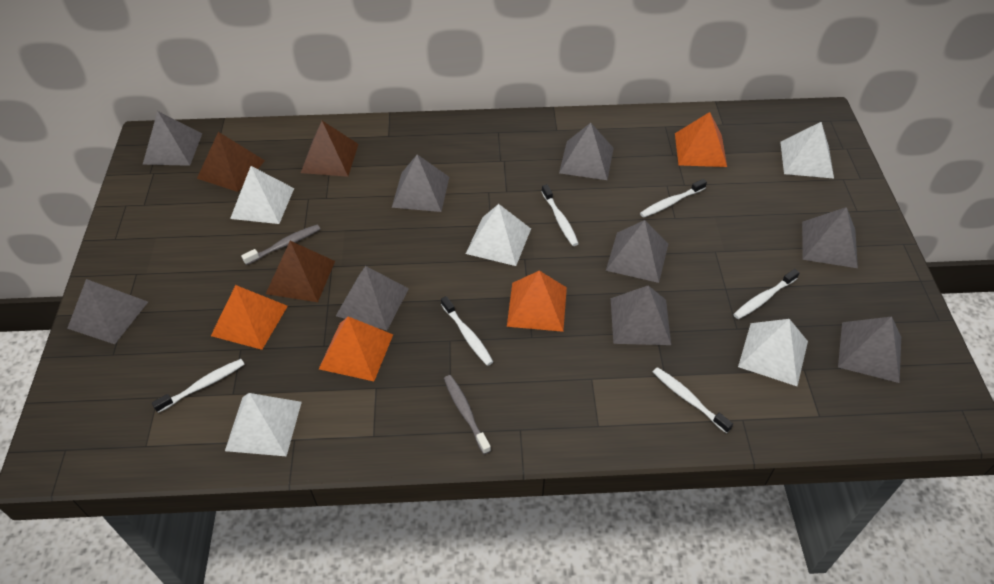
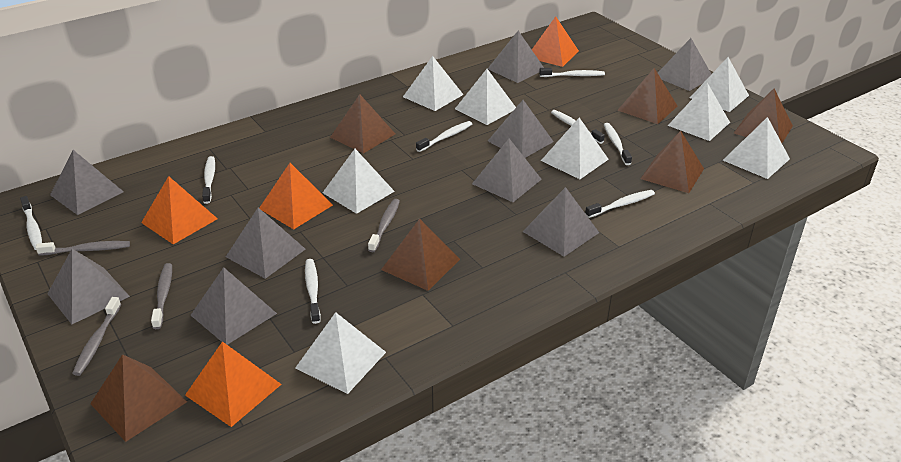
brown pyramid: 3 -> 6
grey toothbrush: 2 -> 4
white pyramid: 5 -> 8
white toothbrush: 6 -> 8

